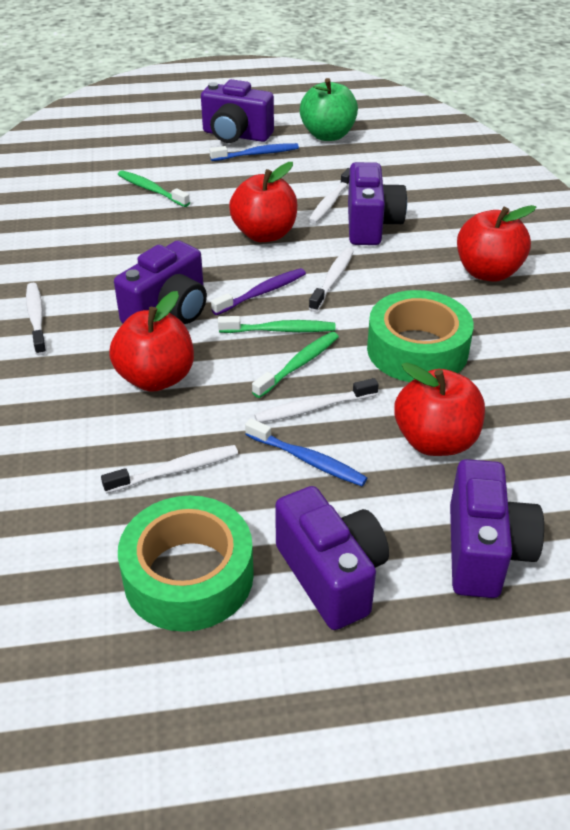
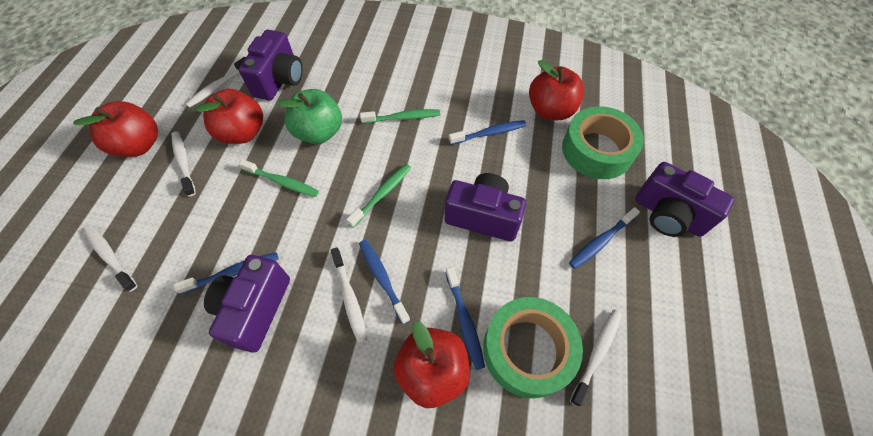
blue toothbrush: 2 -> 5
purple camera: 5 -> 4
purple toothbrush: 1 -> 0

